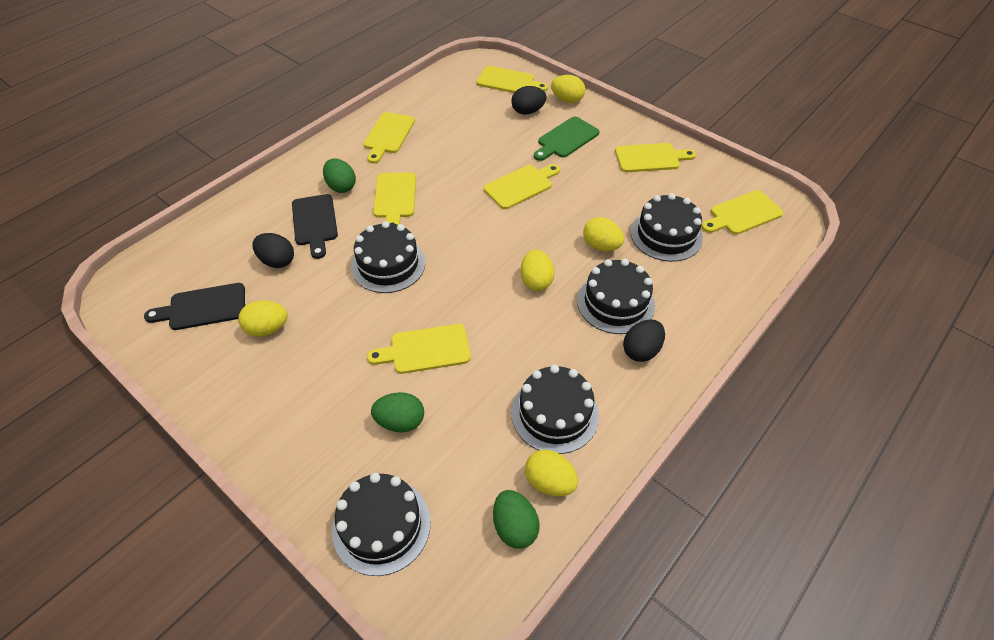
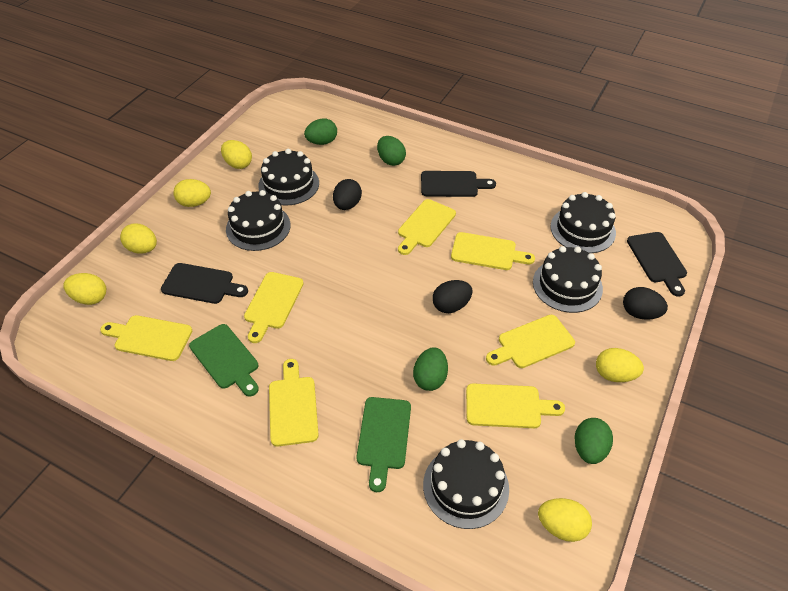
black cutting board: 2 -> 3
green cutting board: 1 -> 2
green egg: 3 -> 4
yellow egg: 5 -> 6

